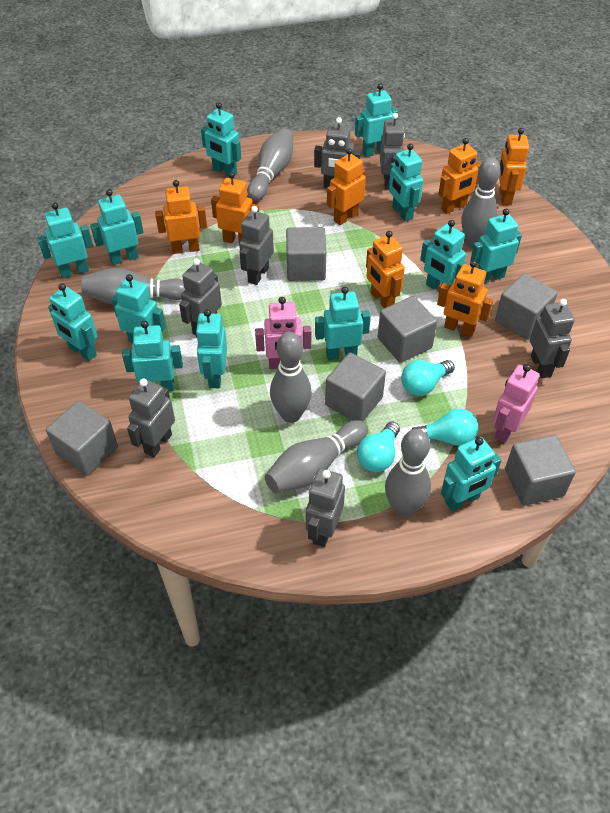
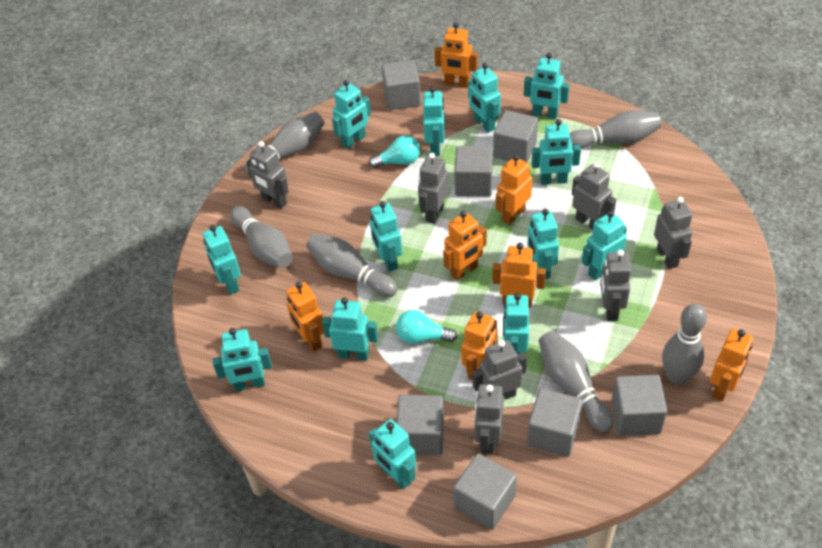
grey cube: 6 -> 7
pink robot: 2 -> 0
turquoise light bulb: 3 -> 2

